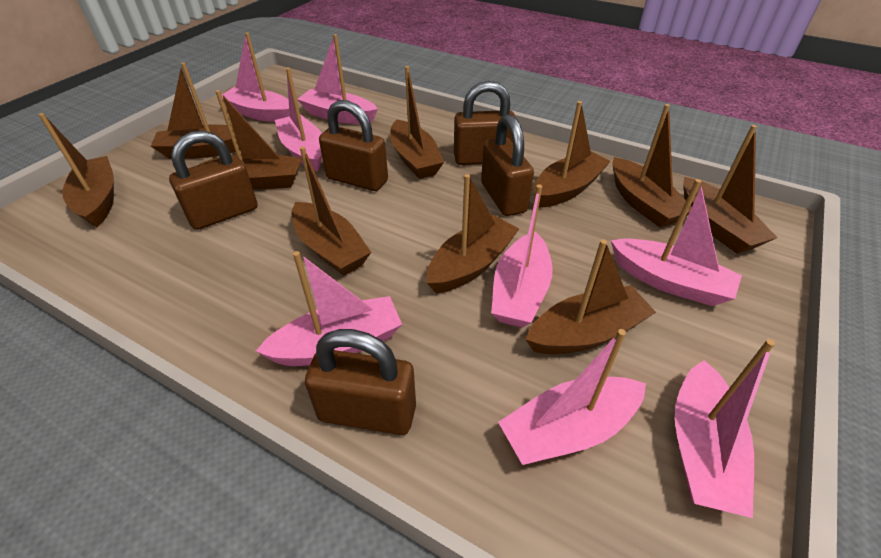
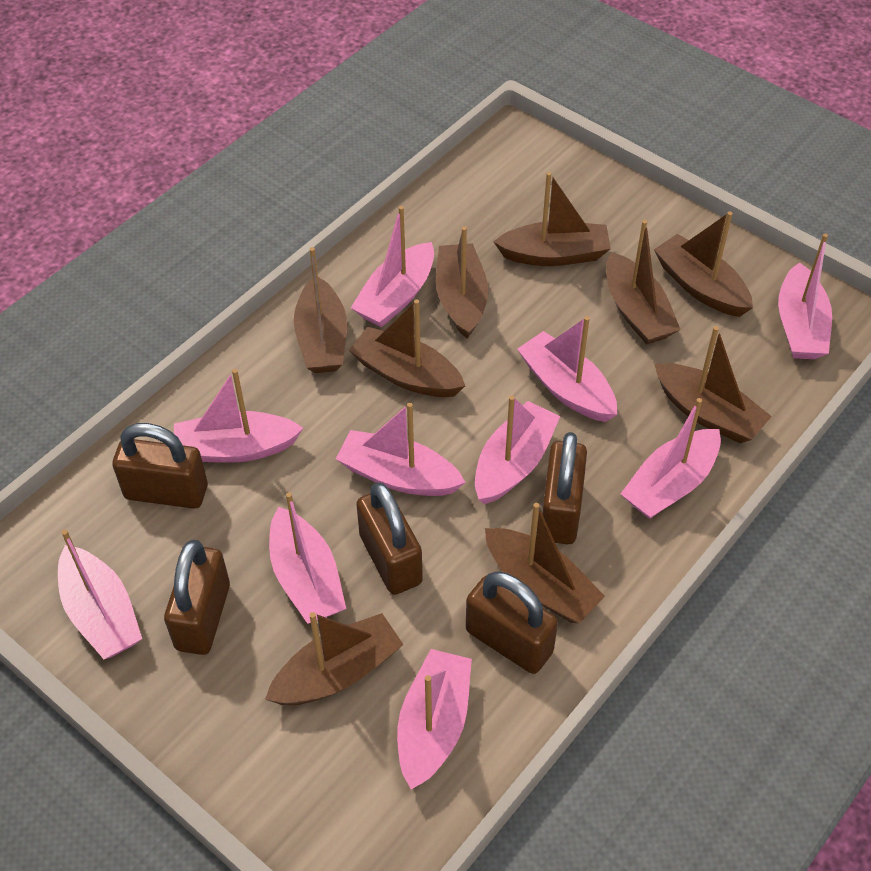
brown boat: 10 -> 9
pink boat: 8 -> 10

